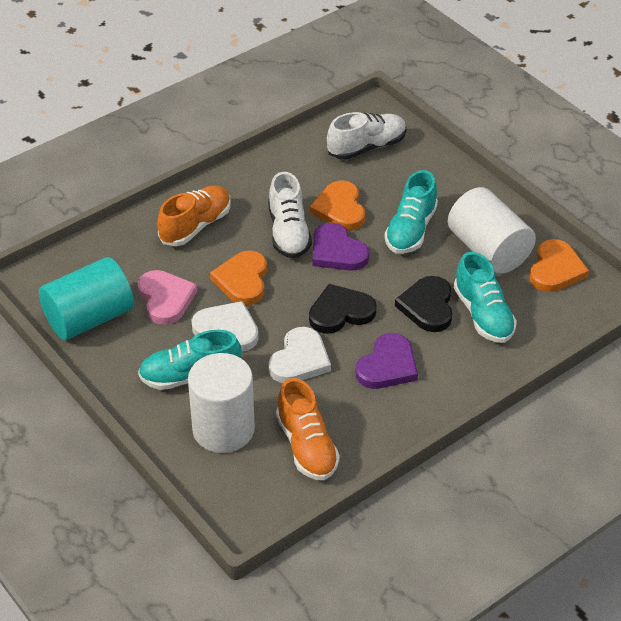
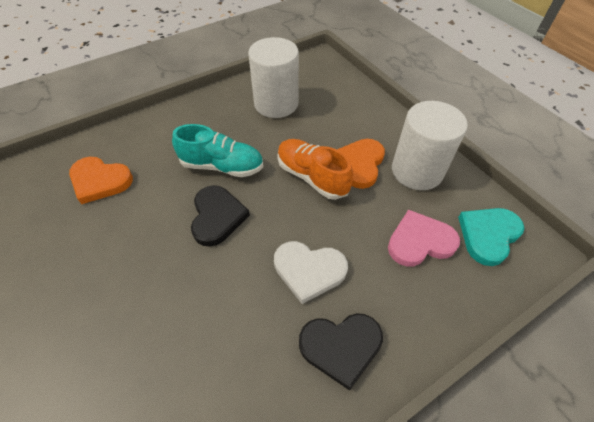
orange heart: 3 -> 2
orange shoe: 2 -> 1
purple heart: 2 -> 0
turquoise cylinder: 1 -> 0
turquoise heart: 0 -> 1
turquoise shoe: 3 -> 1
white heart: 2 -> 1
white shoe: 2 -> 0

